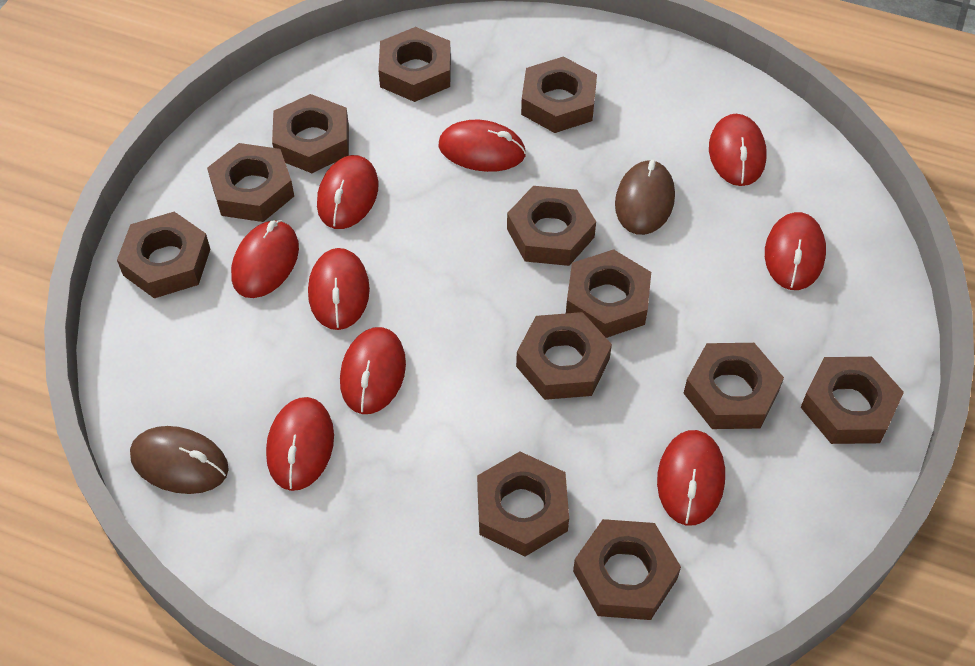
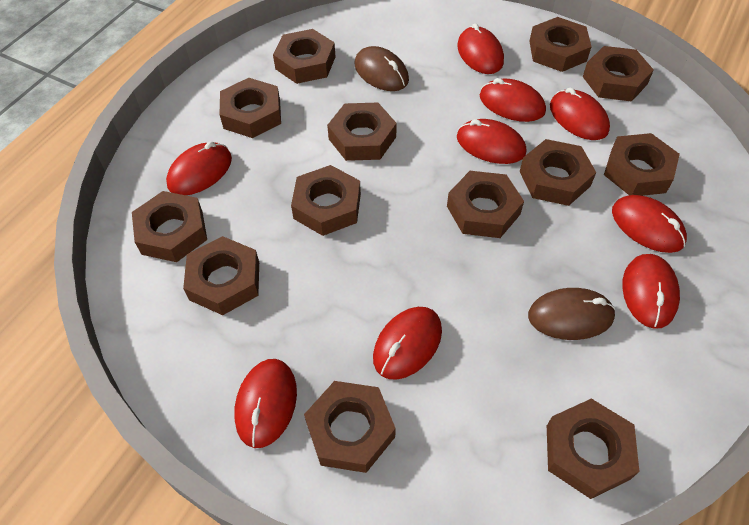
brown nut: 12 -> 13

